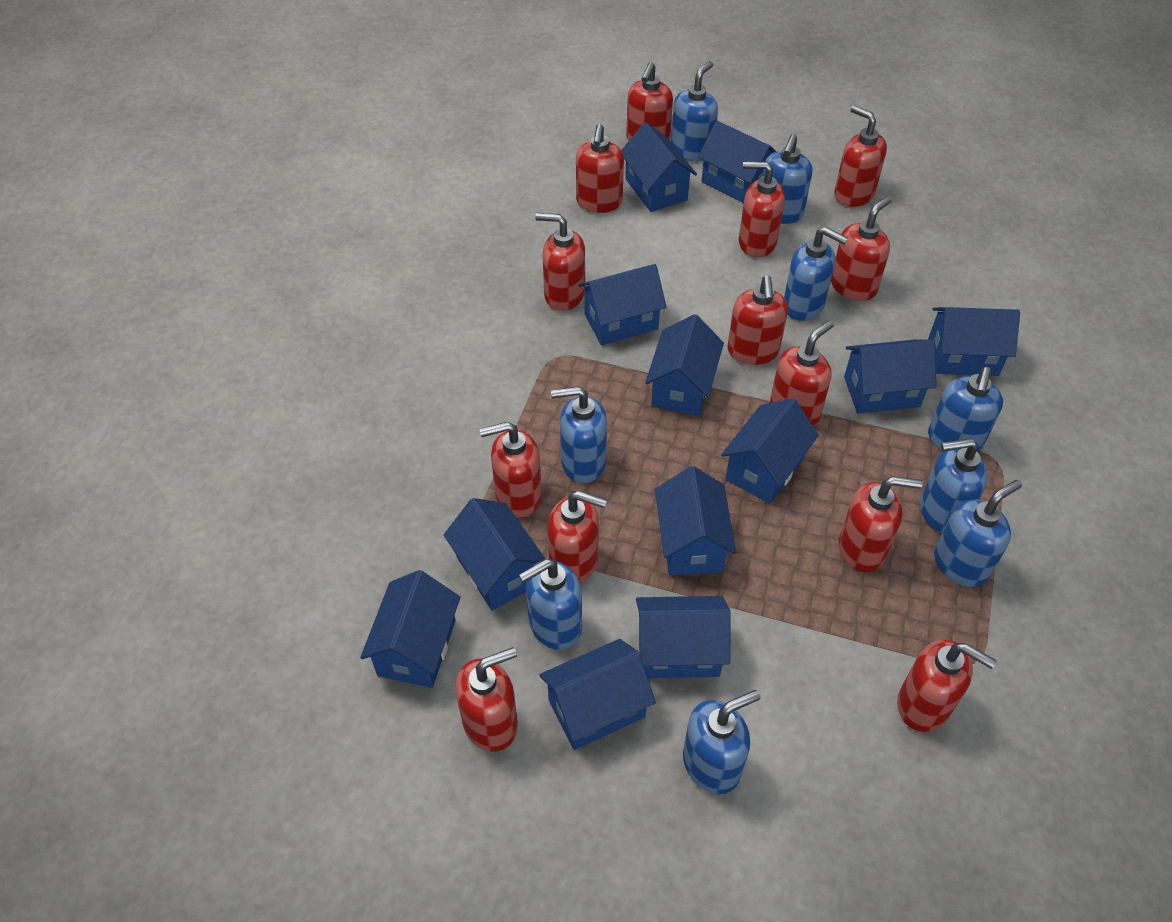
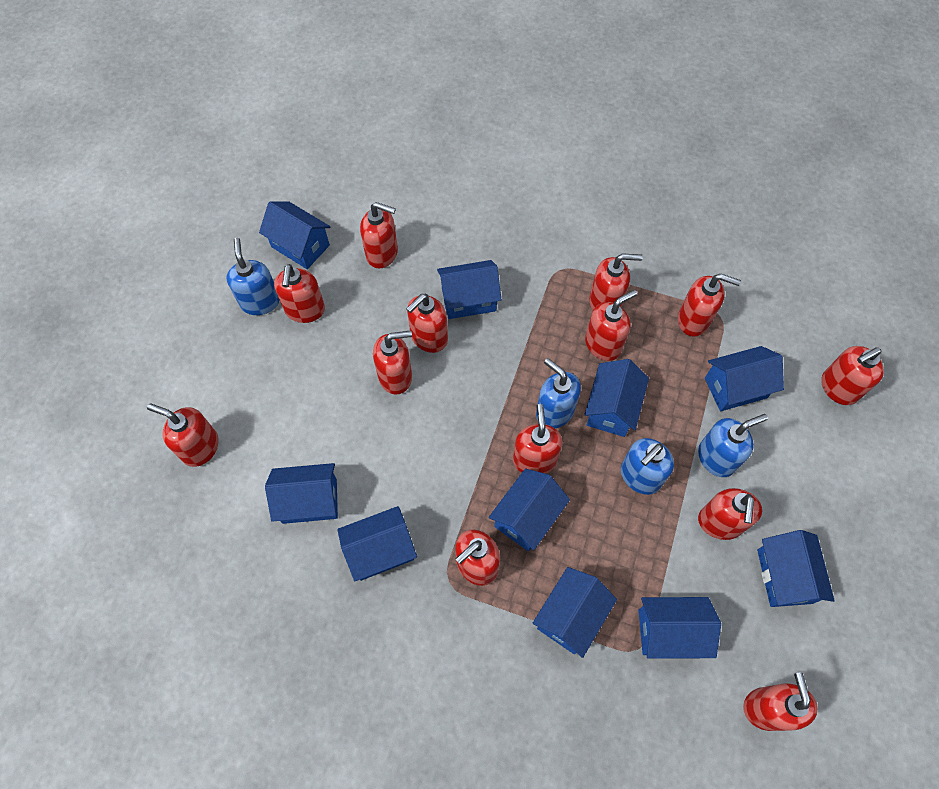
blue house: 12 -> 10
blue soap dispenser: 9 -> 4

